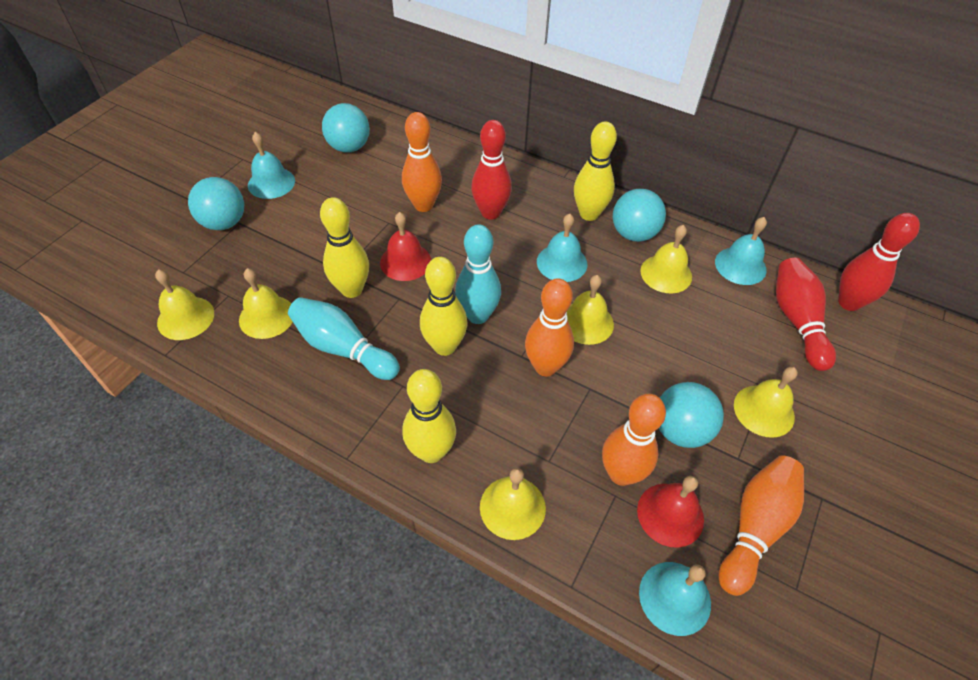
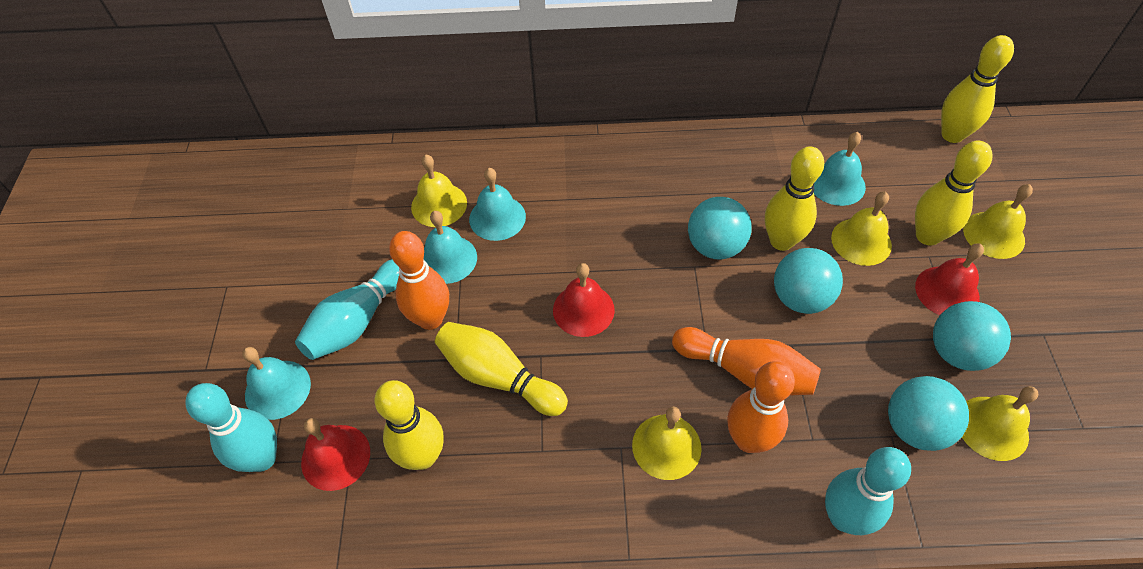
orange bowling pin: 4 -> 3
red bell: 2 -> 3
red bowling pin: 3 -> 0
turquoise bowling pin: 2 -> 3
yellow bell: 6 -> 5
yellow bowling pin: 4 -> 5

